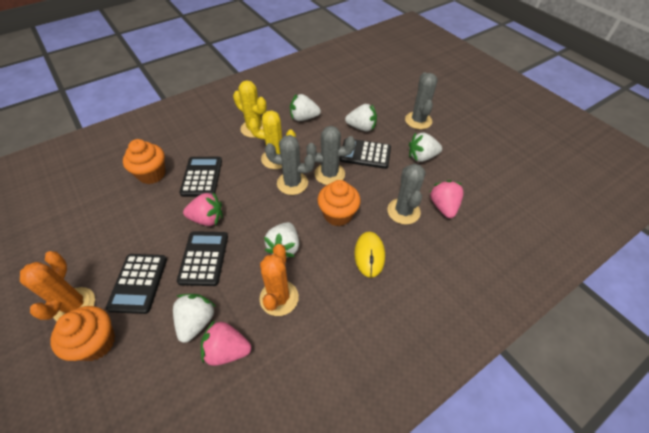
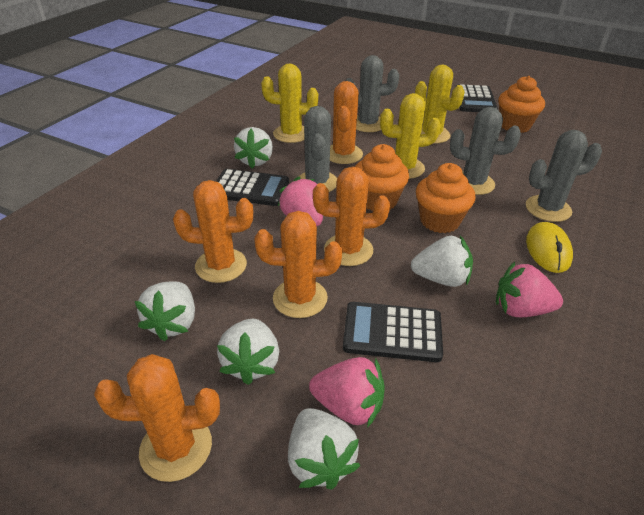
black calculator: 4 -> 3
orange cactus: 2 -> 5
yellow cactus: 2 -> 3

